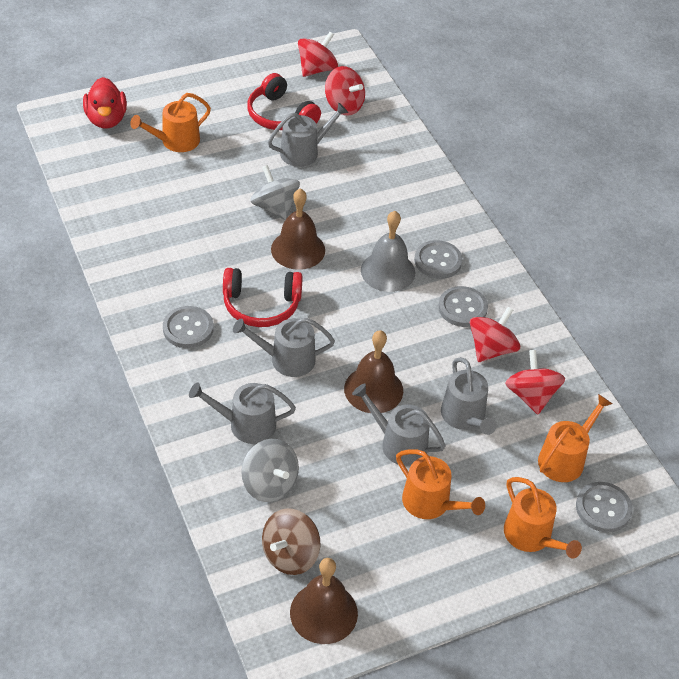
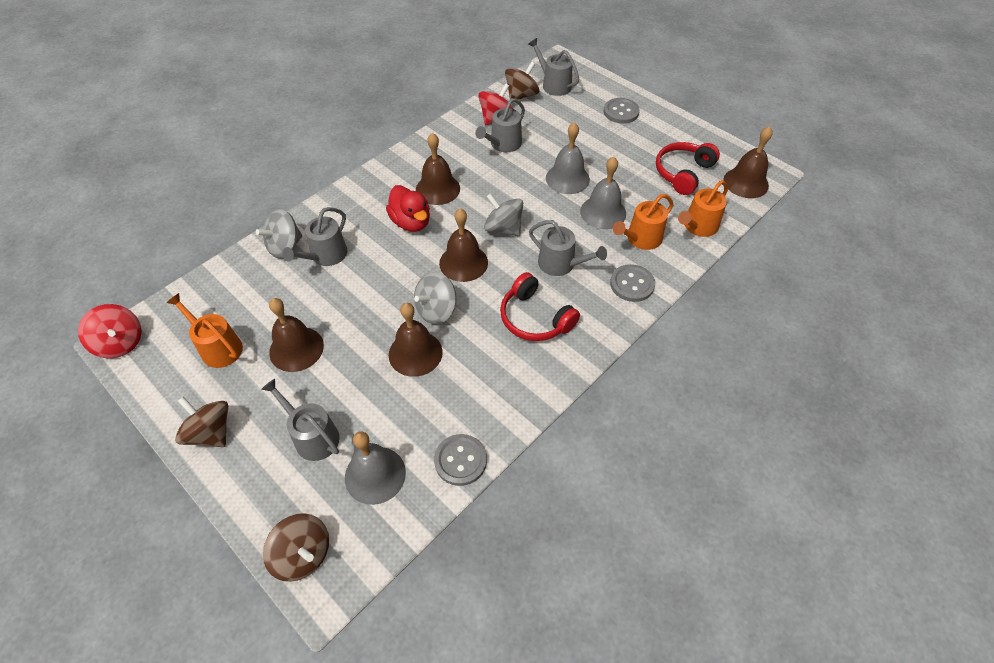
brown bell: 3 -> 5
brown spinning top: 1 -> 3
grey bell: 1 -> 3
grey button: 4 -> 3
grey spinning top: 2 -> 3
orange watering can: 4 -> 3
red spinning top: 4 -> 2

